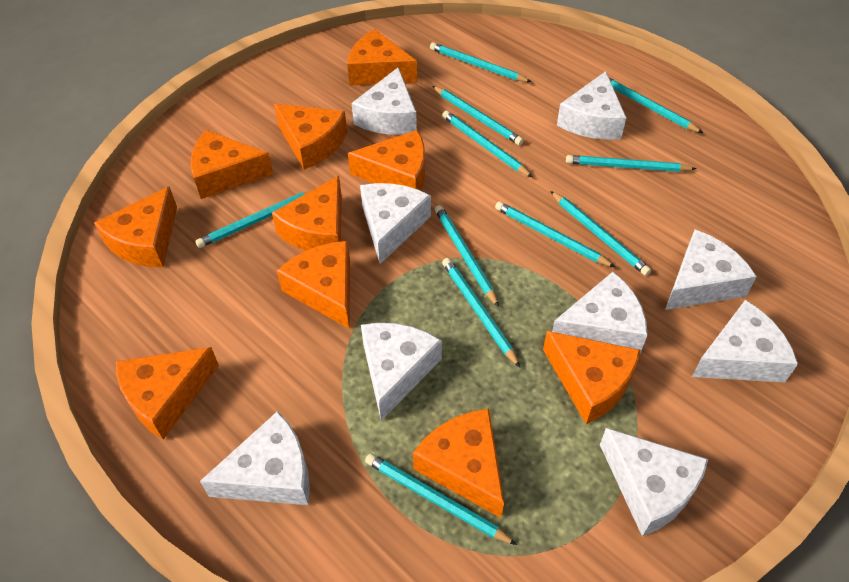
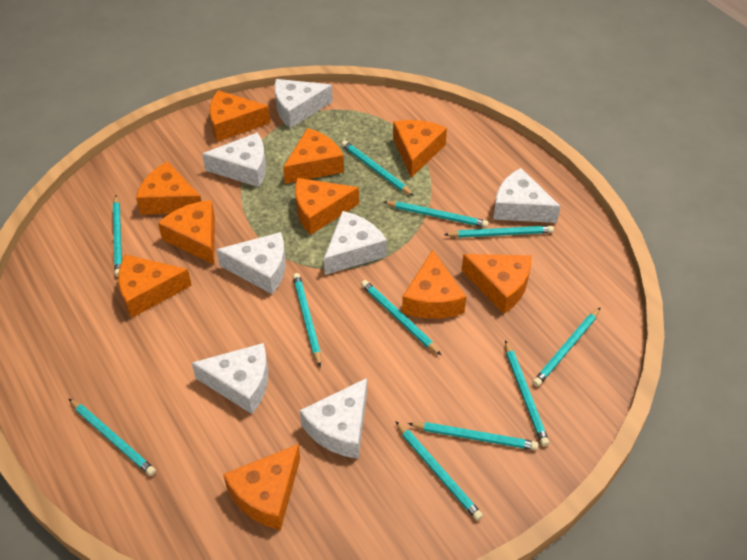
white cheese: 9 -> 7

